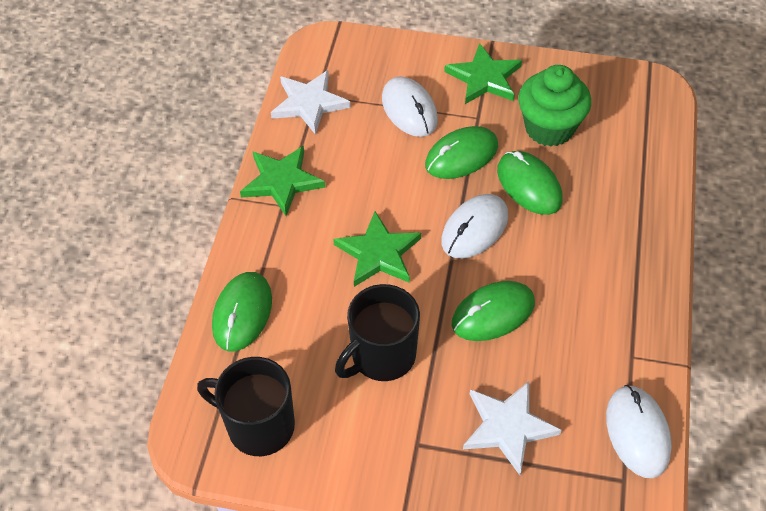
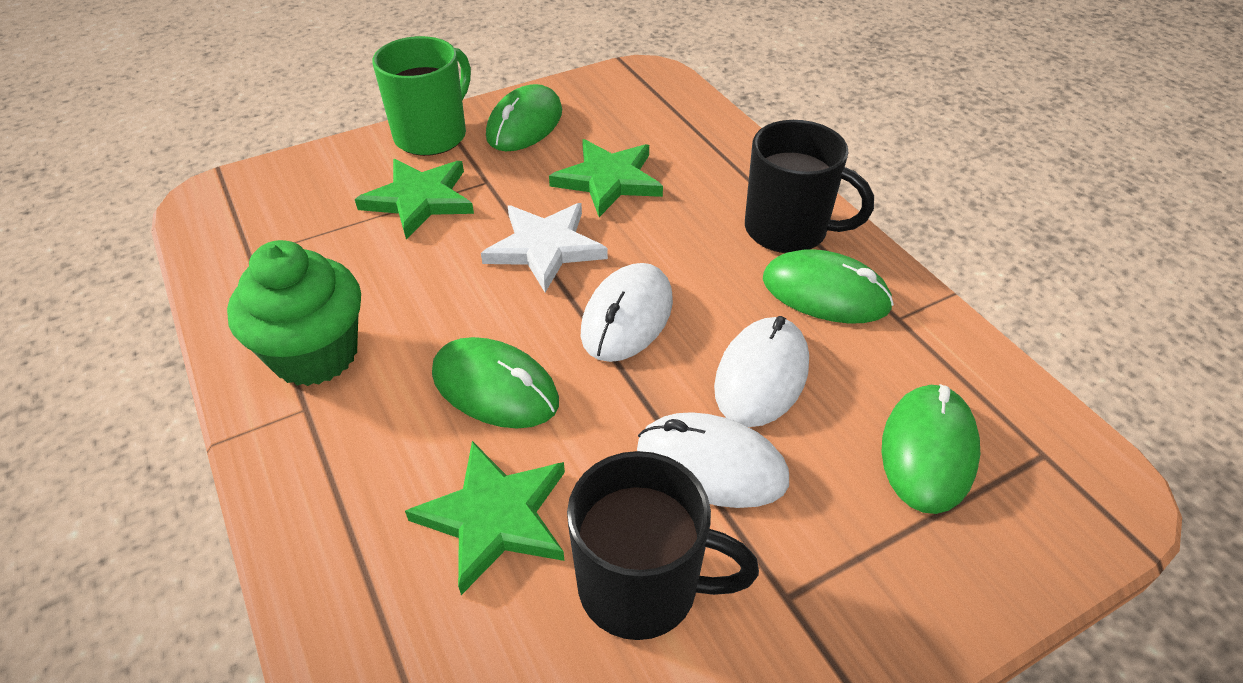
green mug: 0 -> 1
white star: 2 -> 1

